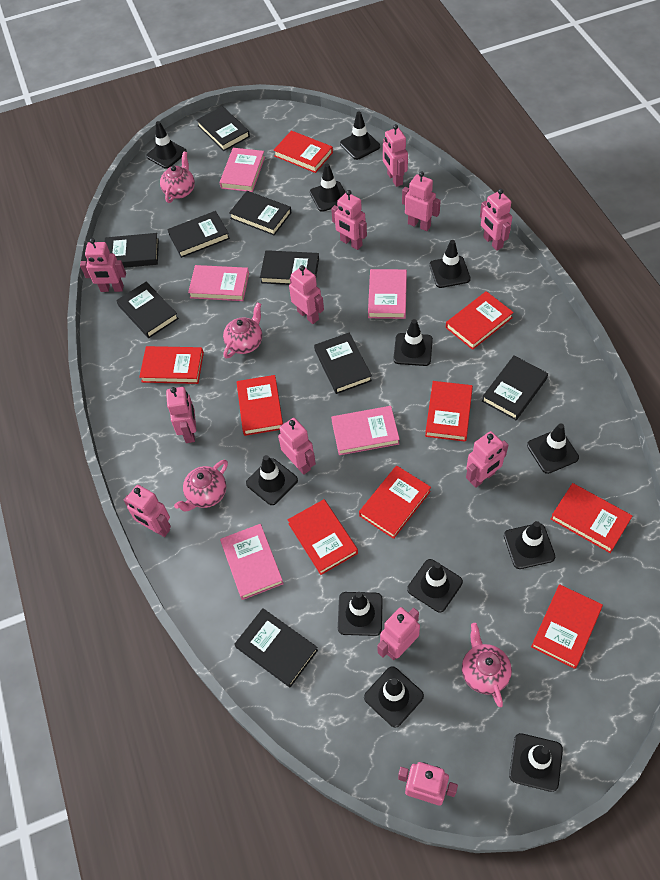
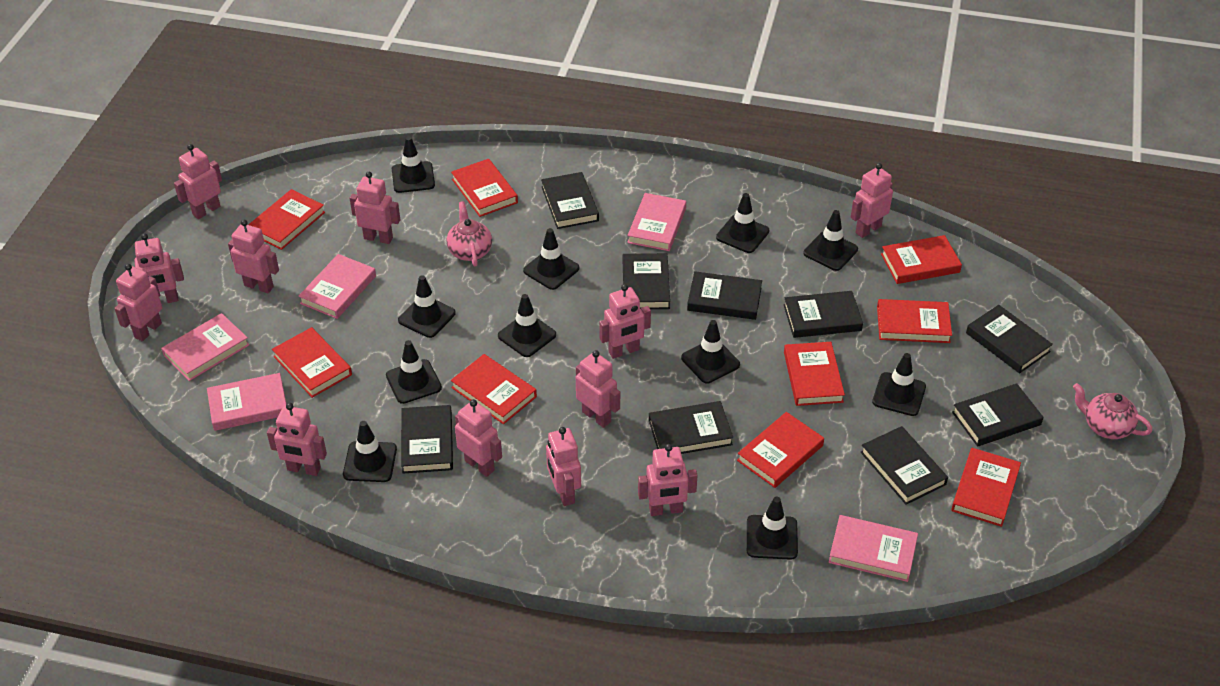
black traffic cone: 12 -> 11
pink teapot: 4 -> 2

